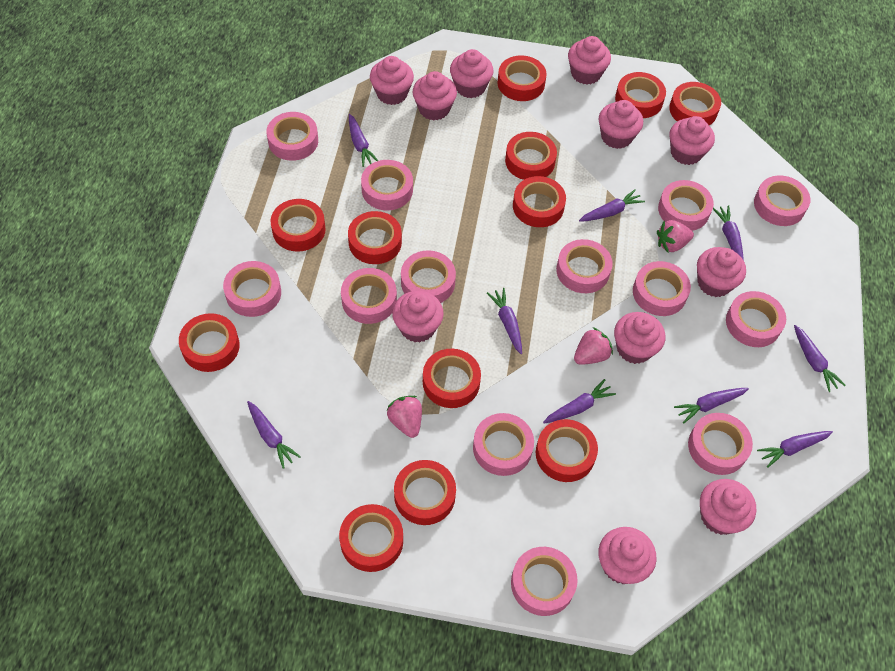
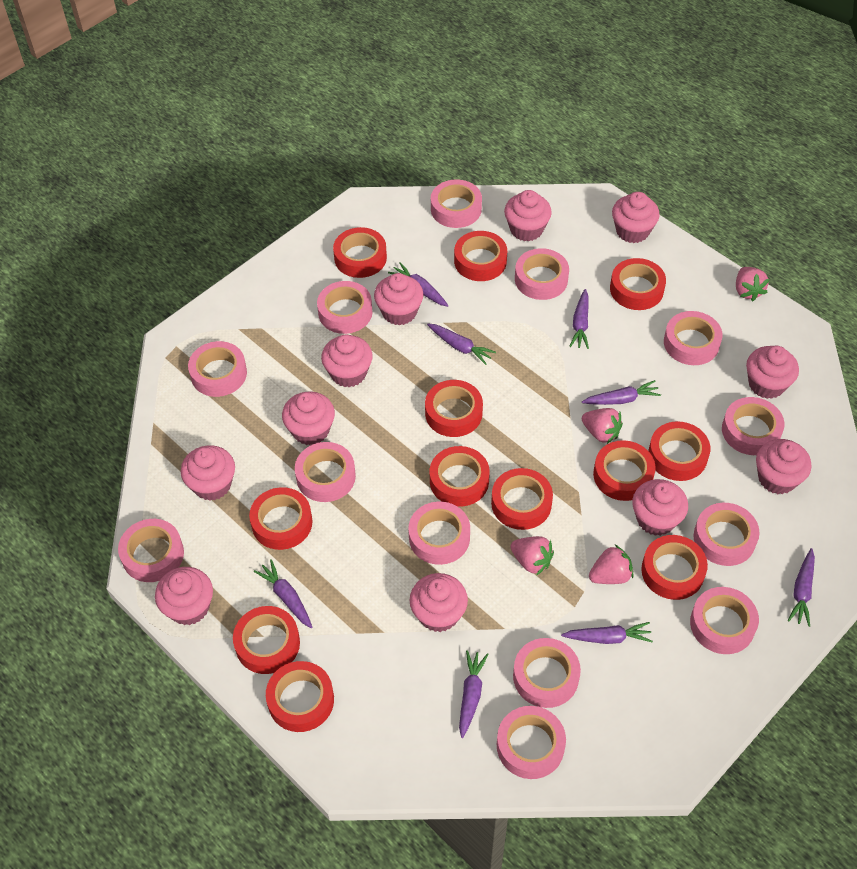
pink strawberry: 3 -> 4
purple carrot: 9 -> 8

